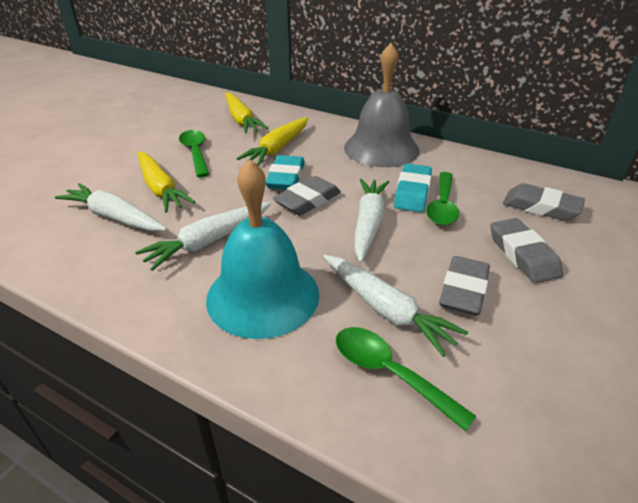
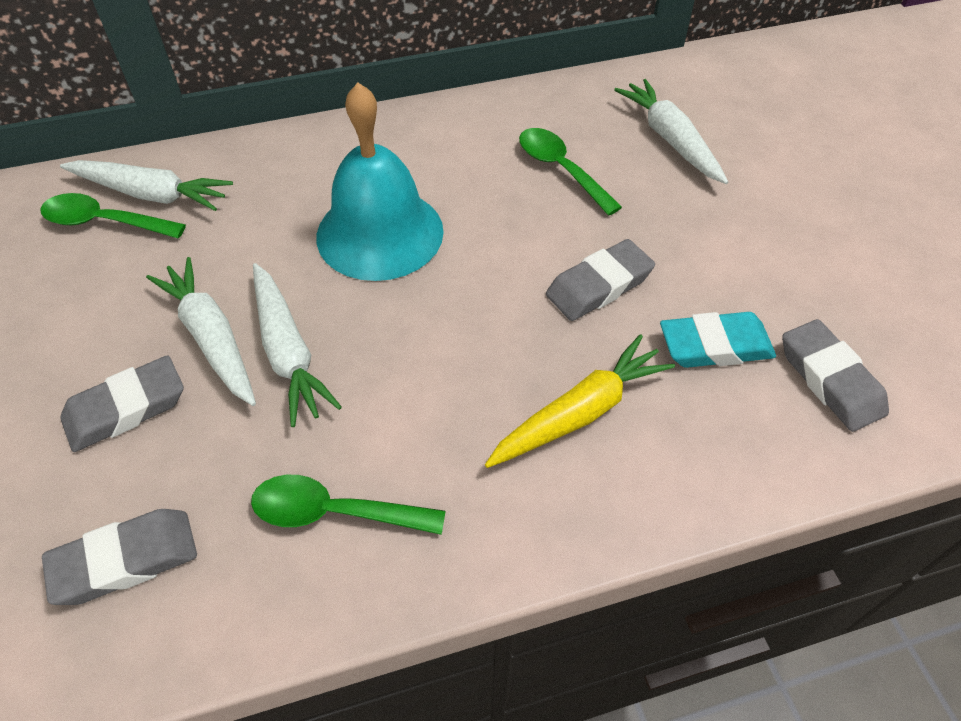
grey bell: 1 -> 0
turquoise eraser: 2 -> 1
yellow carrot: 3 -> 1

